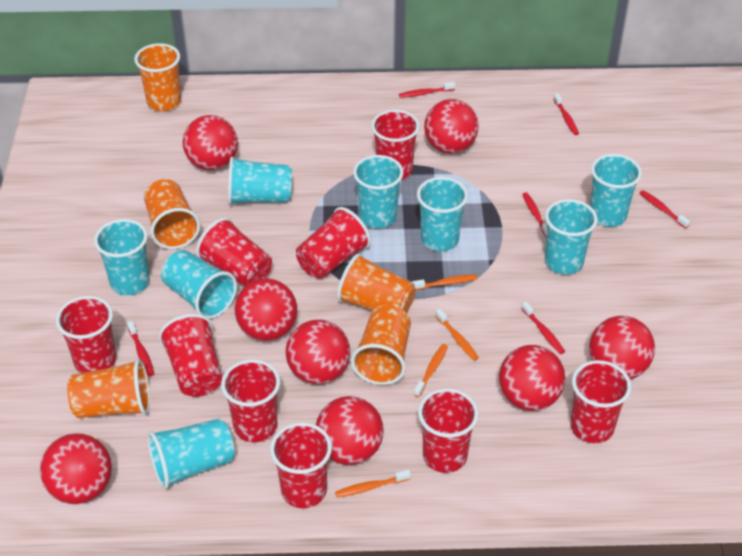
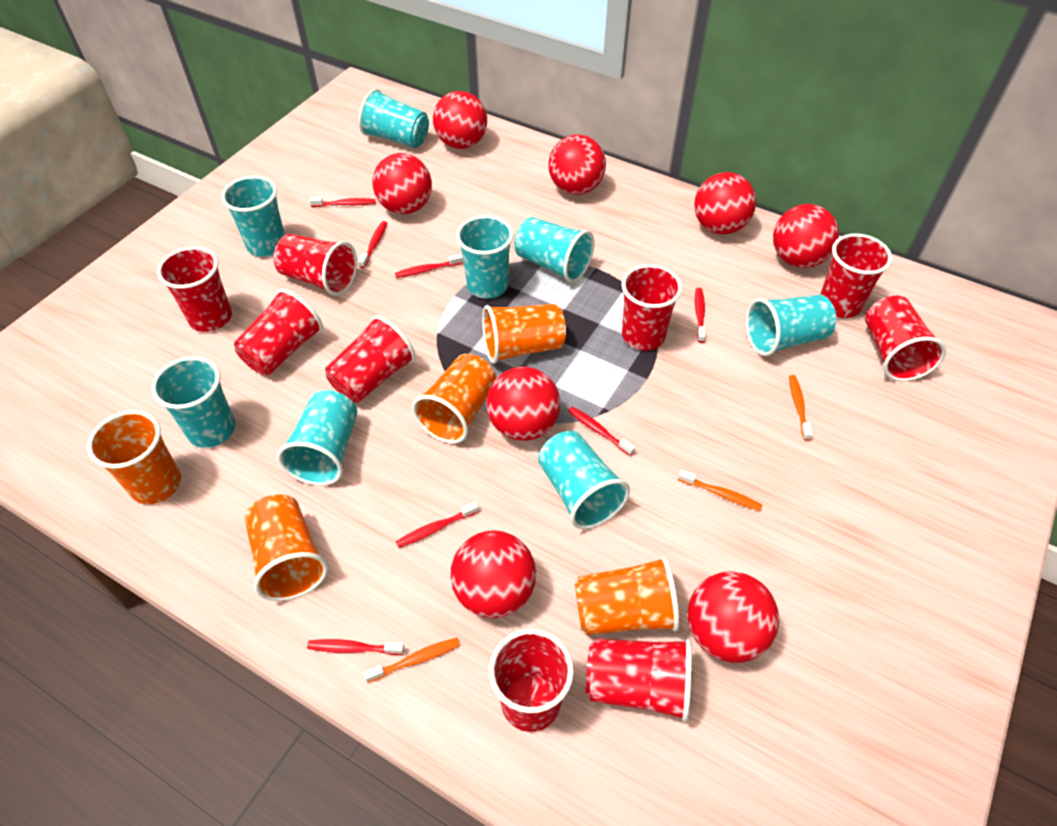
orange toothbrush: 4 -> 3
red toothbrush: 6 -> 7

